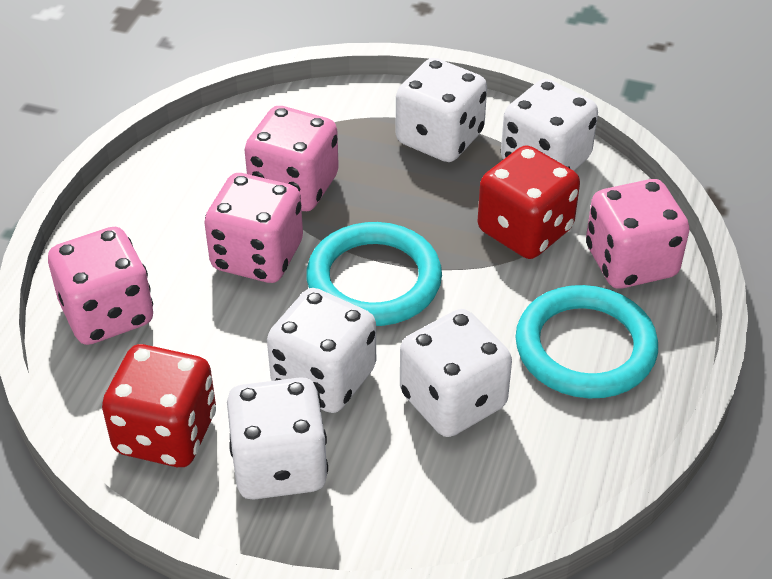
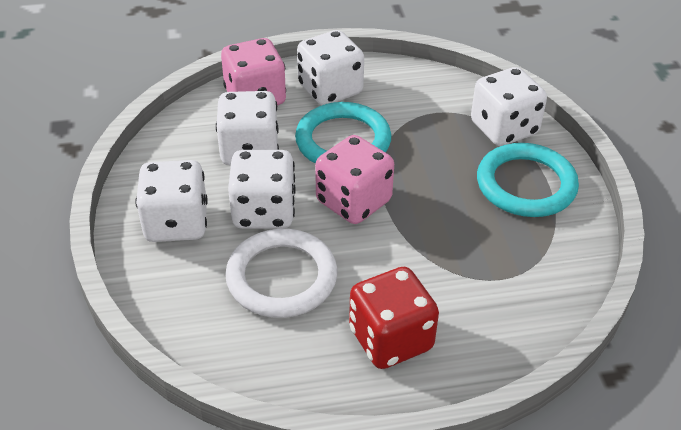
pink dice: 4 -> 2
red dice: 2 -> 1
white ring: 0 -> 1

